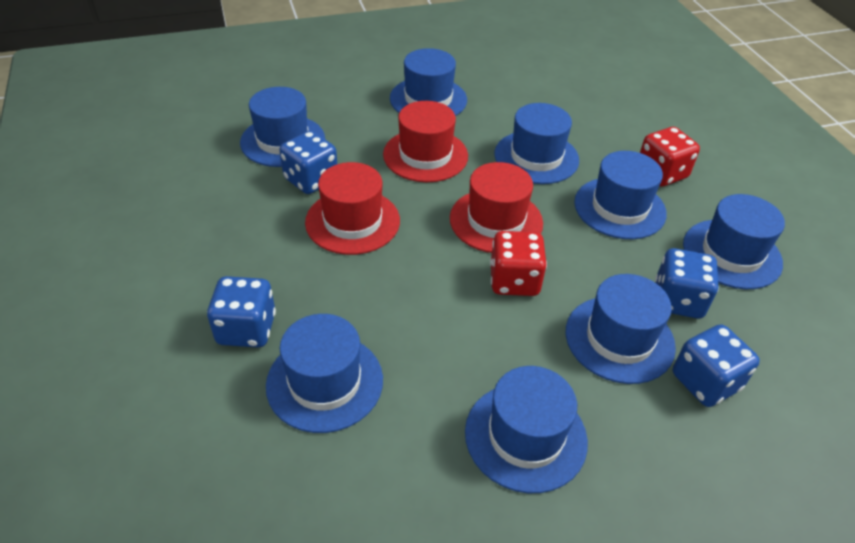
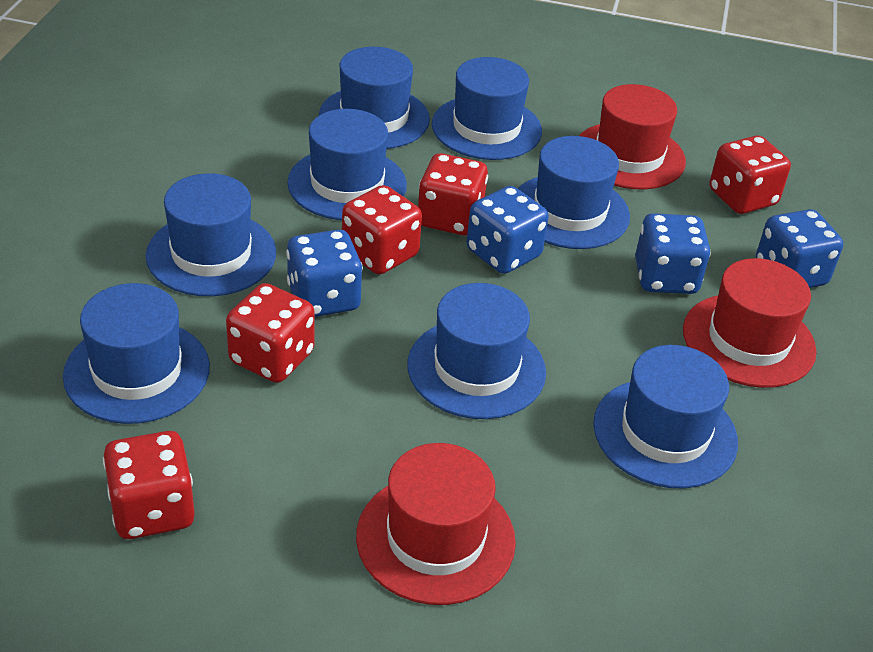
red dice: 2 -> 5

